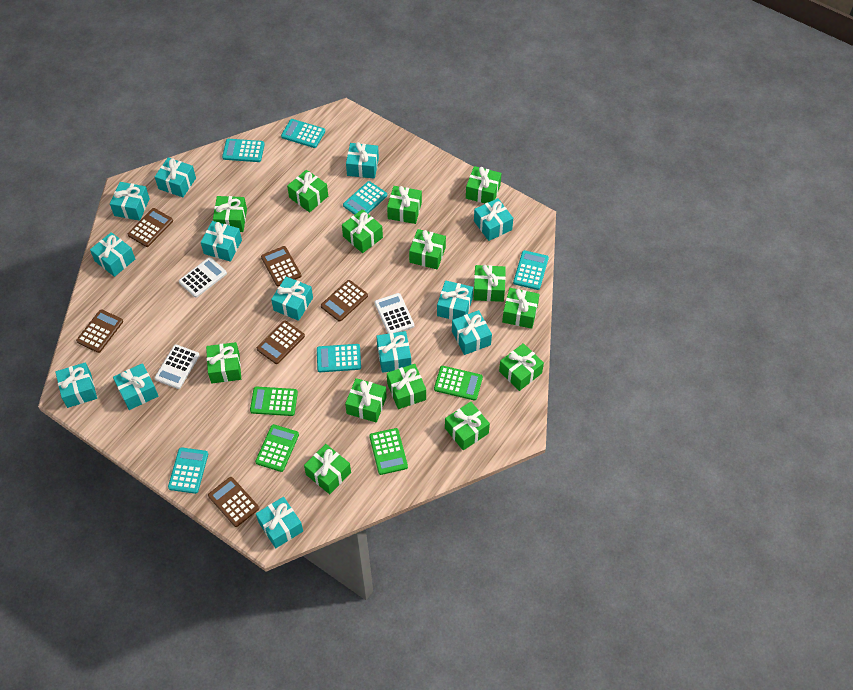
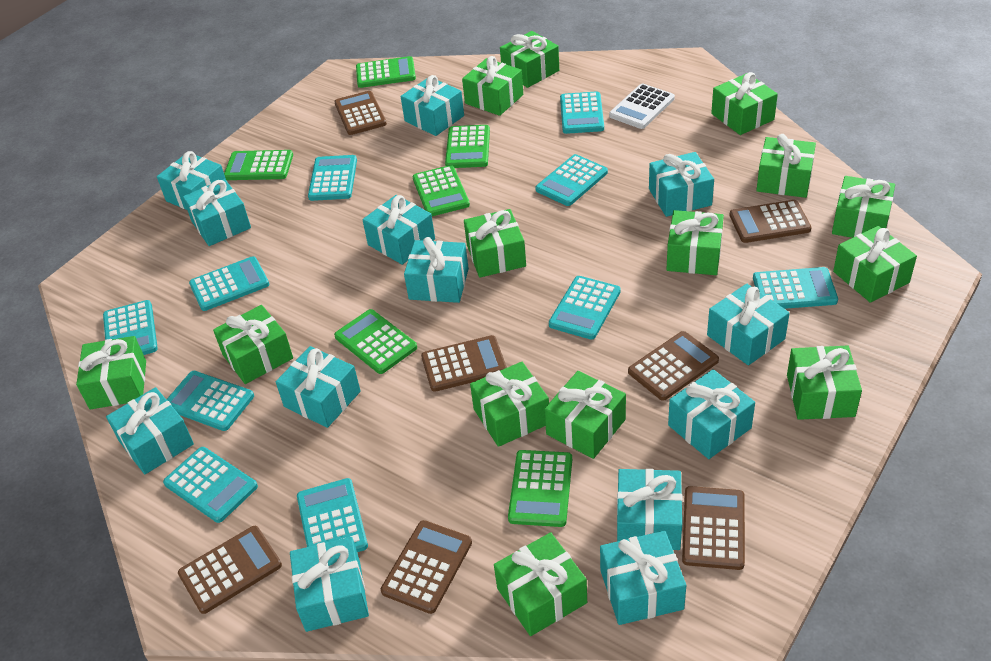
brown calculator: 6 -> 7
green calculator: 4 -> 6
turquoise calculator: 6 -> 10
white calculator: 3 -> 1

